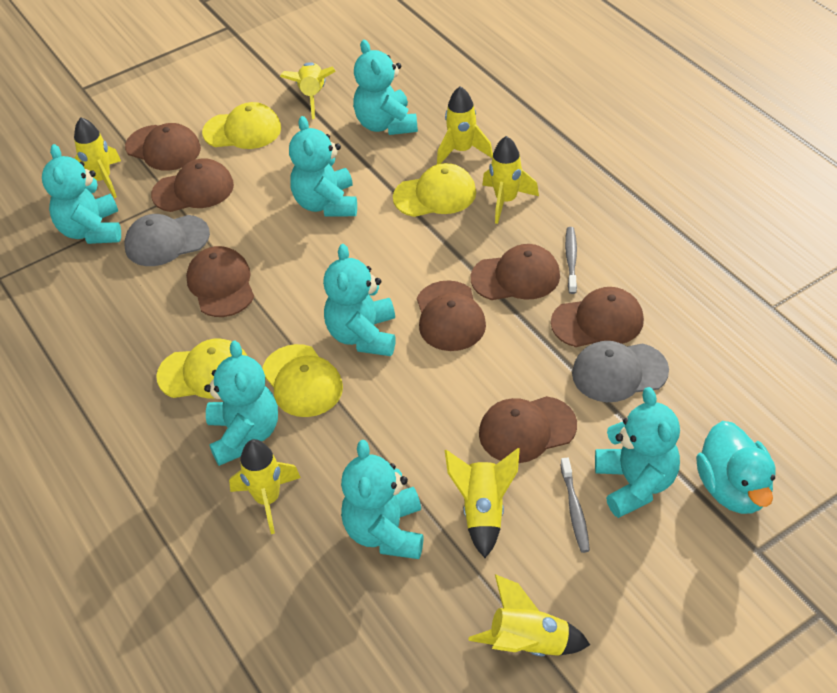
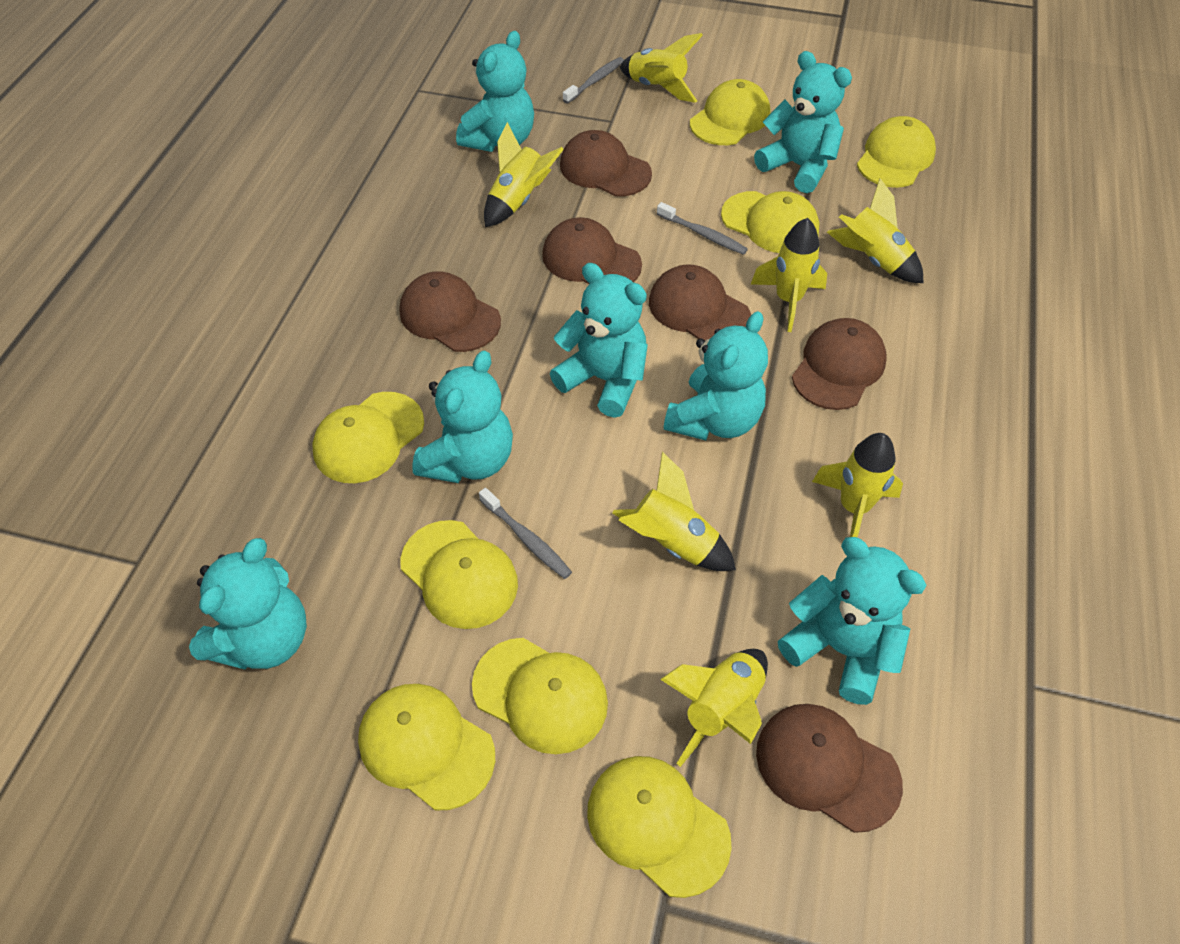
brown cap: 7 -> 6
grey cap: 2 -> 0
grey toothbrush: 2 -> 3
turquoise duck: 1 -> 0
yellow cap: 4 -> 8

